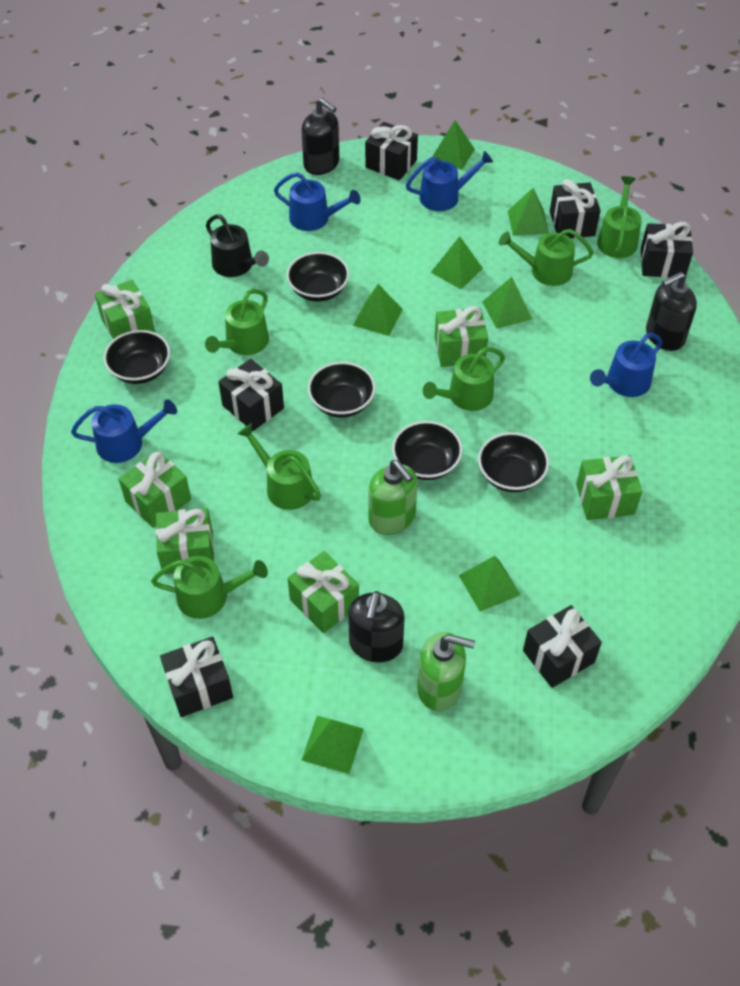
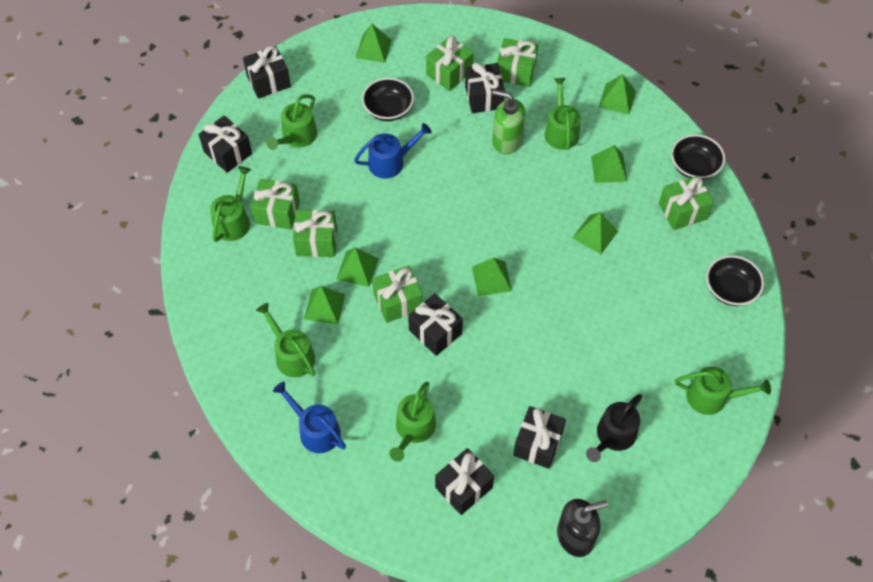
black bowl: 5 -> 3
black soap dispenser: 3 -> 1
blue watering can: 4 -> 2
green soap dispenser: 2 -> 1

